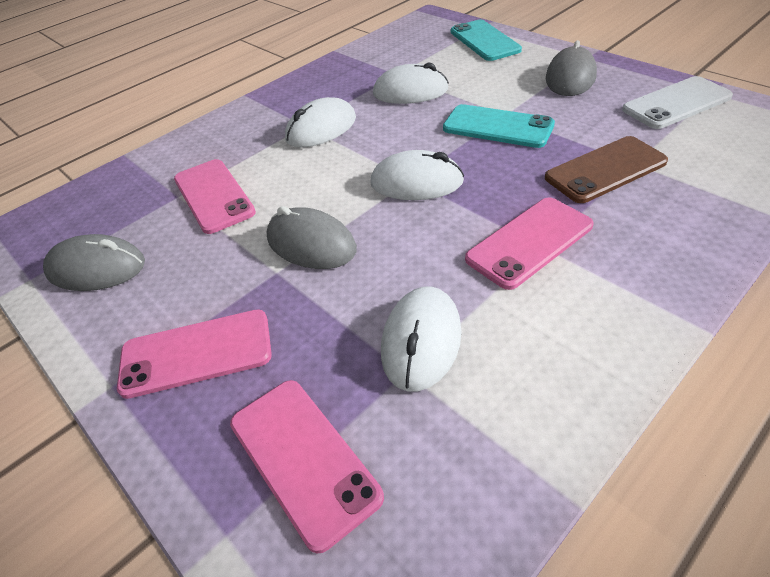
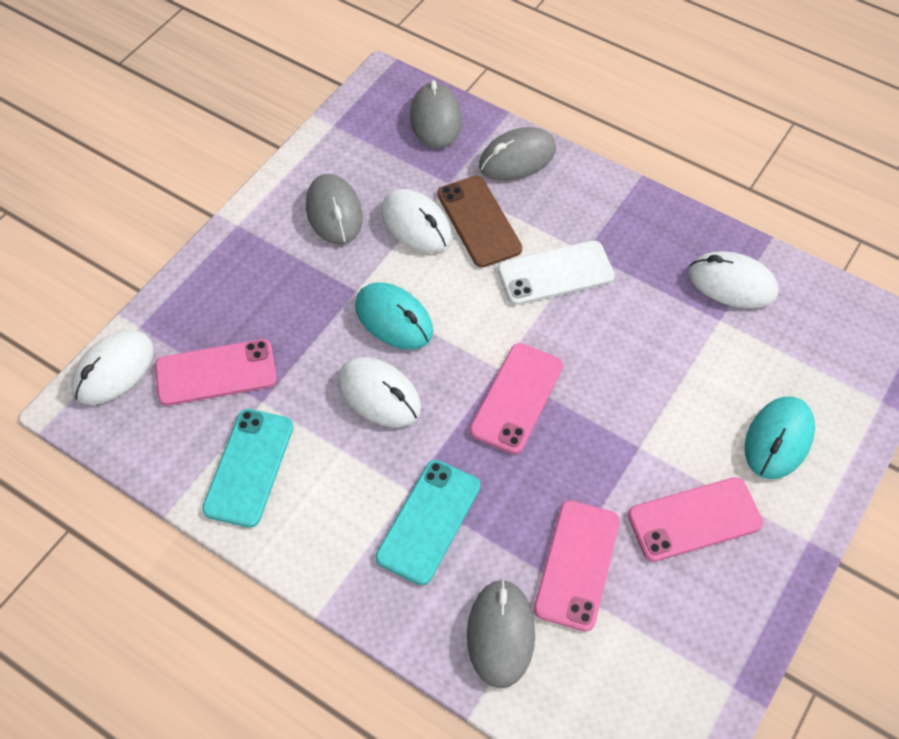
grey mouse: 3 -> 4
turquoise mouse: 0 -> 2

